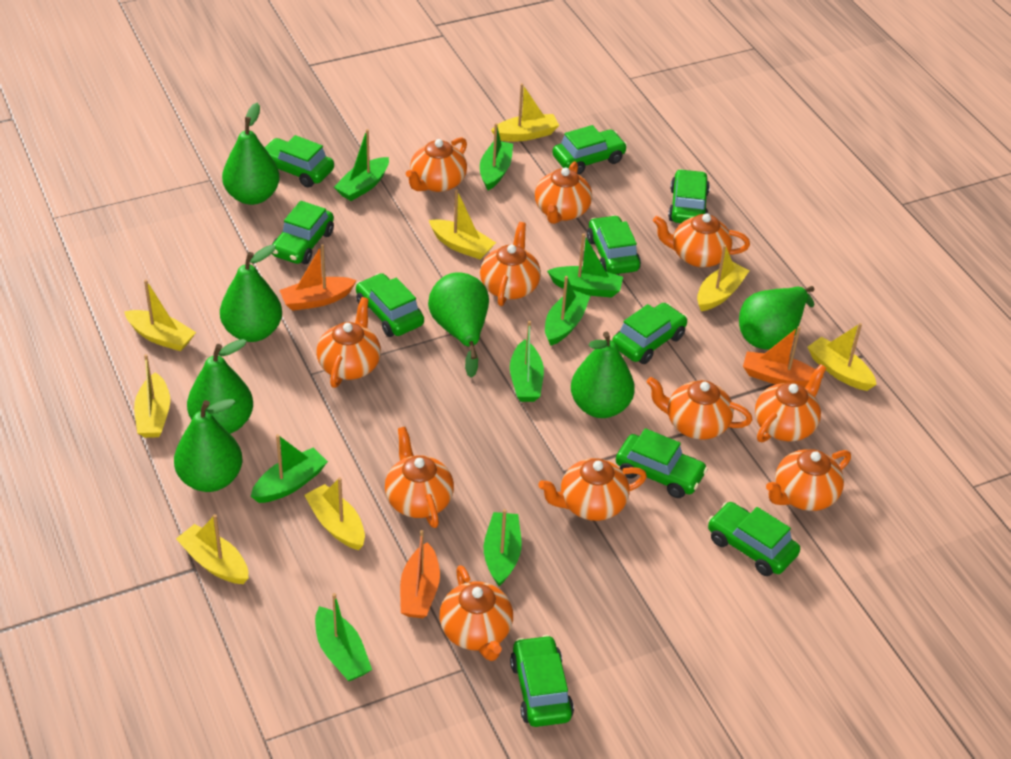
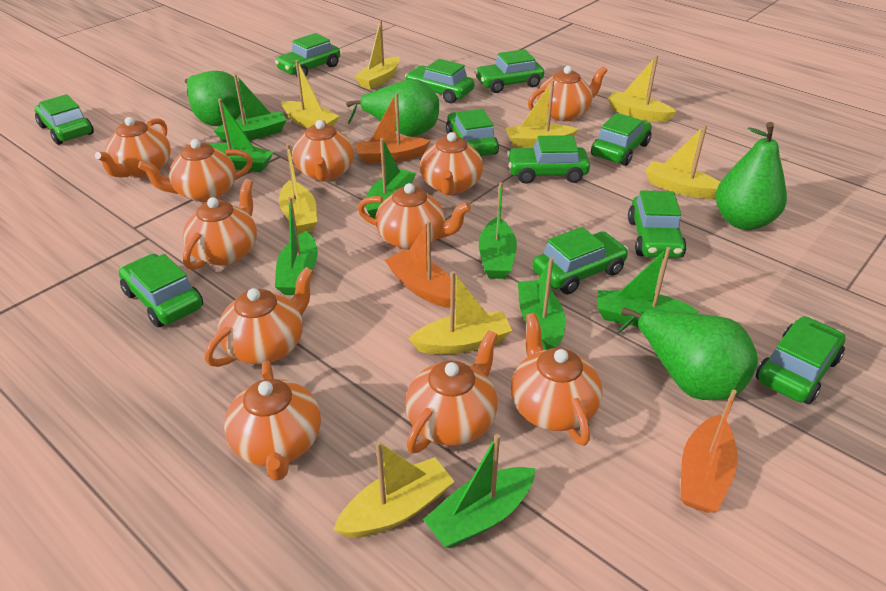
green car: 10 -> 11
green pear: 7 -> 4

